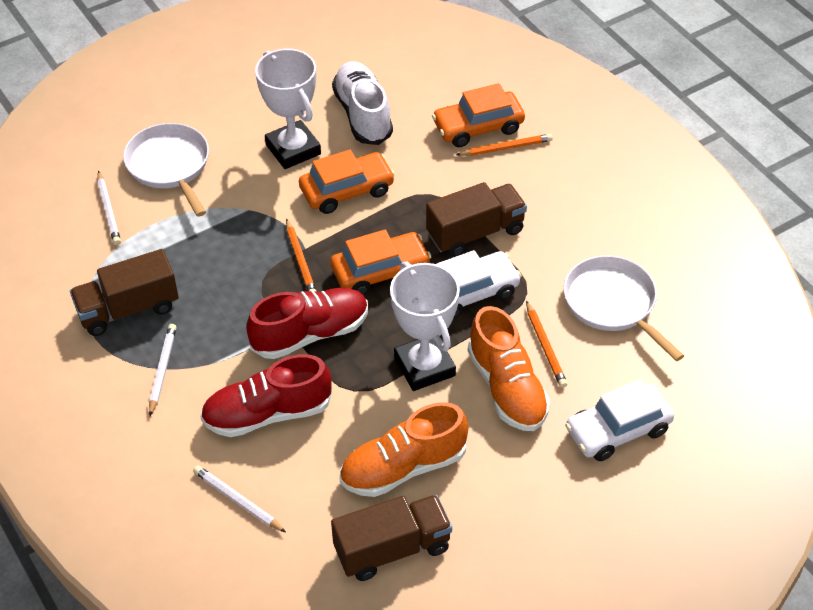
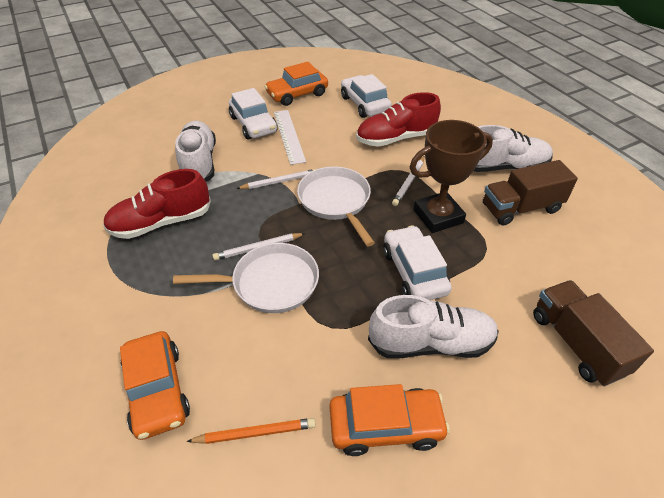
brown trophy: 0 -> 1
brown truck: 3 -> 2
orange pencil: 3 -> 1
orange shoe: 2 -> 0
white car: 2 -> 3
white ruler: 0 -> 1
white shoe: 1 -> 3
white trophy: 2 -> 0

